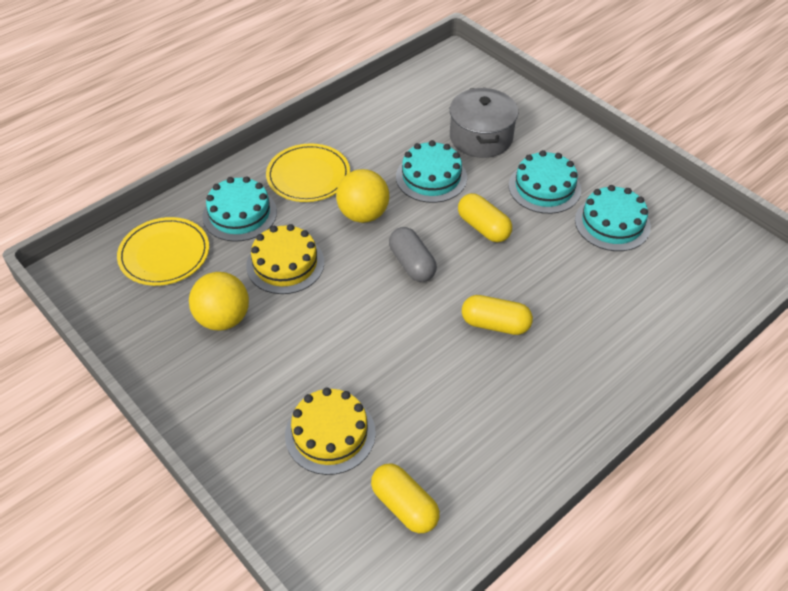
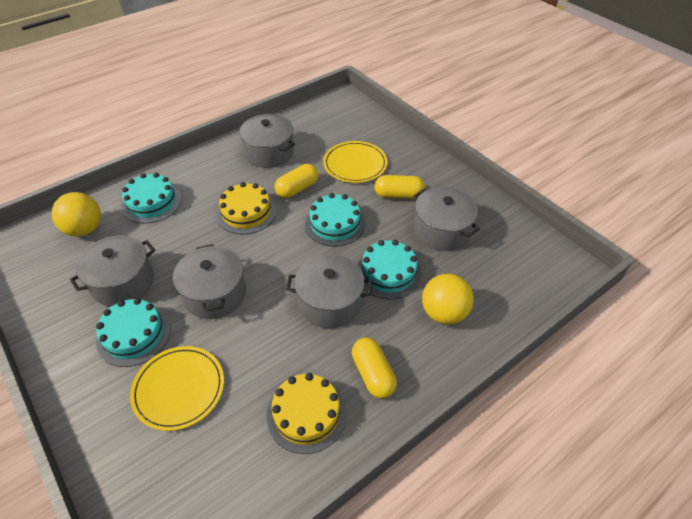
grey capsule: 1 -> 0
grey pot: 1 -> 5

